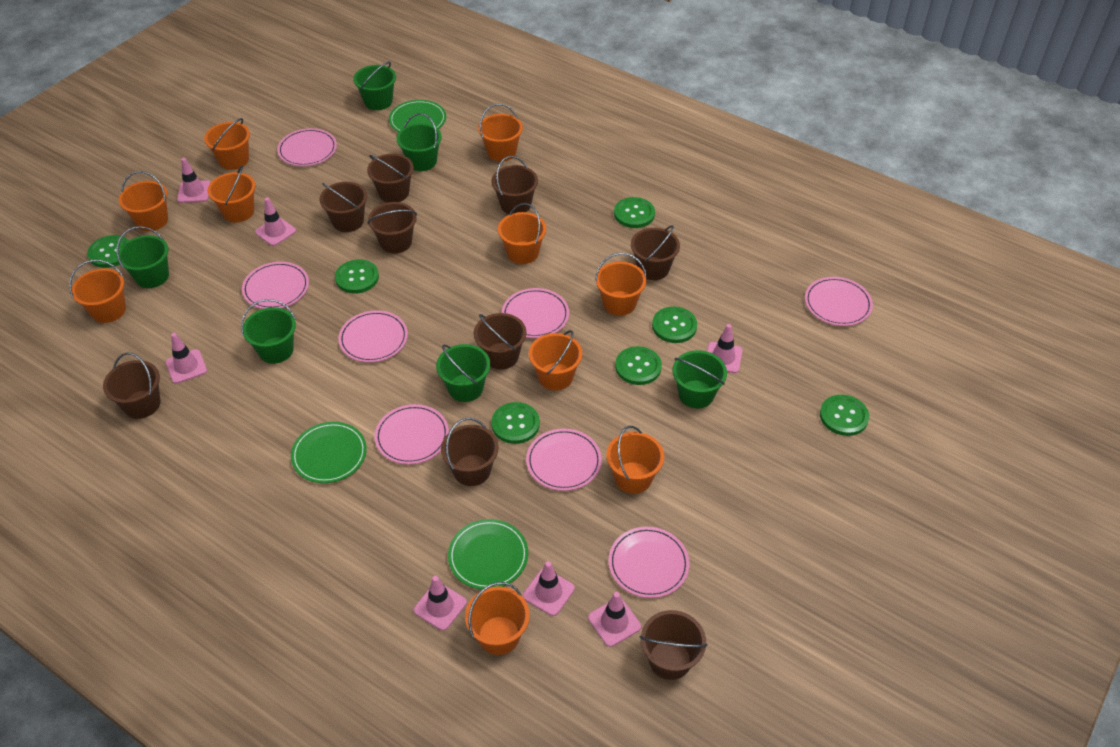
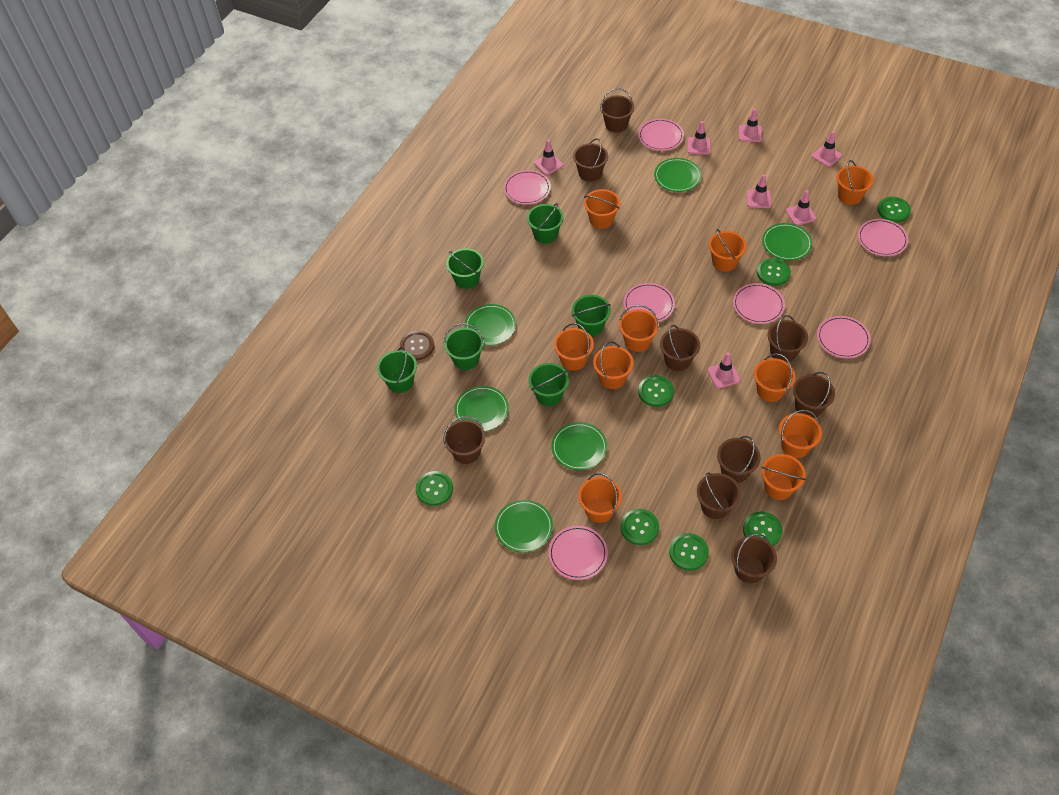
brown button: 0 -> 1
green plate: 3 -> 6
pink plate: 8 -> 7

